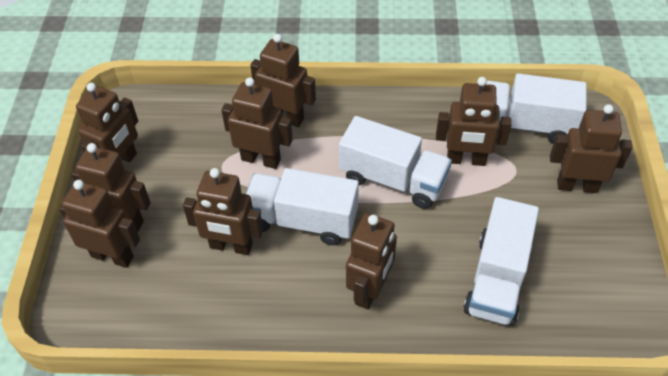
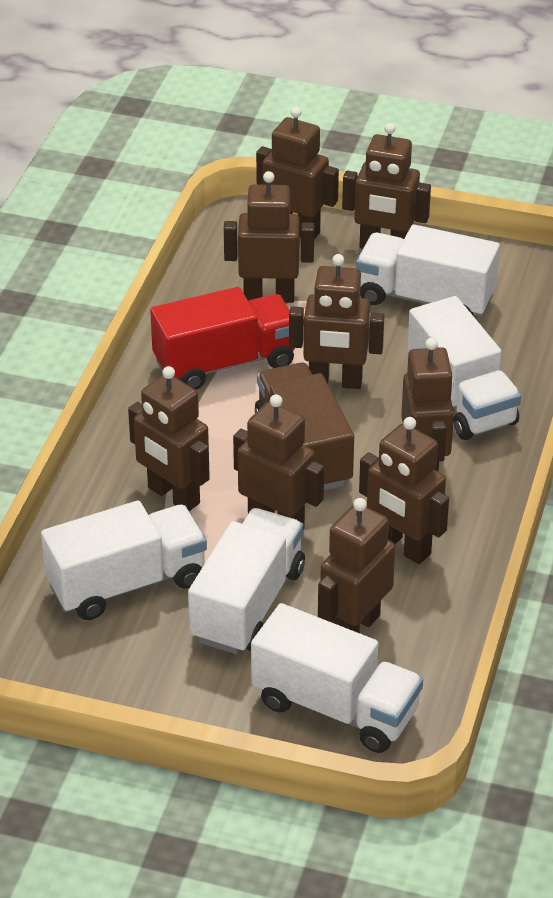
brown truck: 0 -> 1
red truck: 0 -> 1
white truck: 4 -> 5

